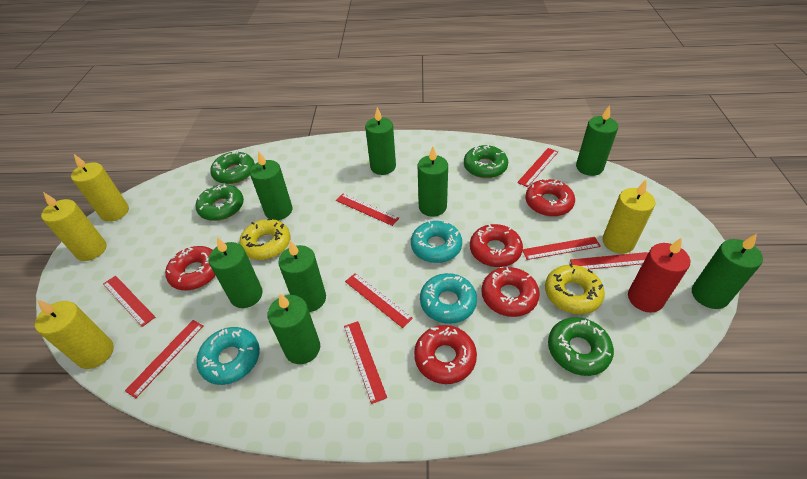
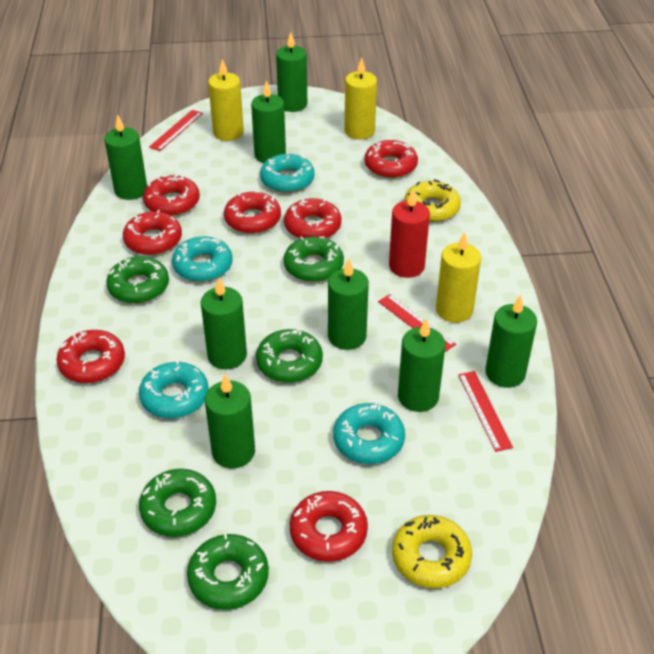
green donut: 4 -> 5
red donut: 5 -> 7
red ruler: 8 -> 3
turquoise donut: 3 -> 4
yellow candle: 4 -> 3

